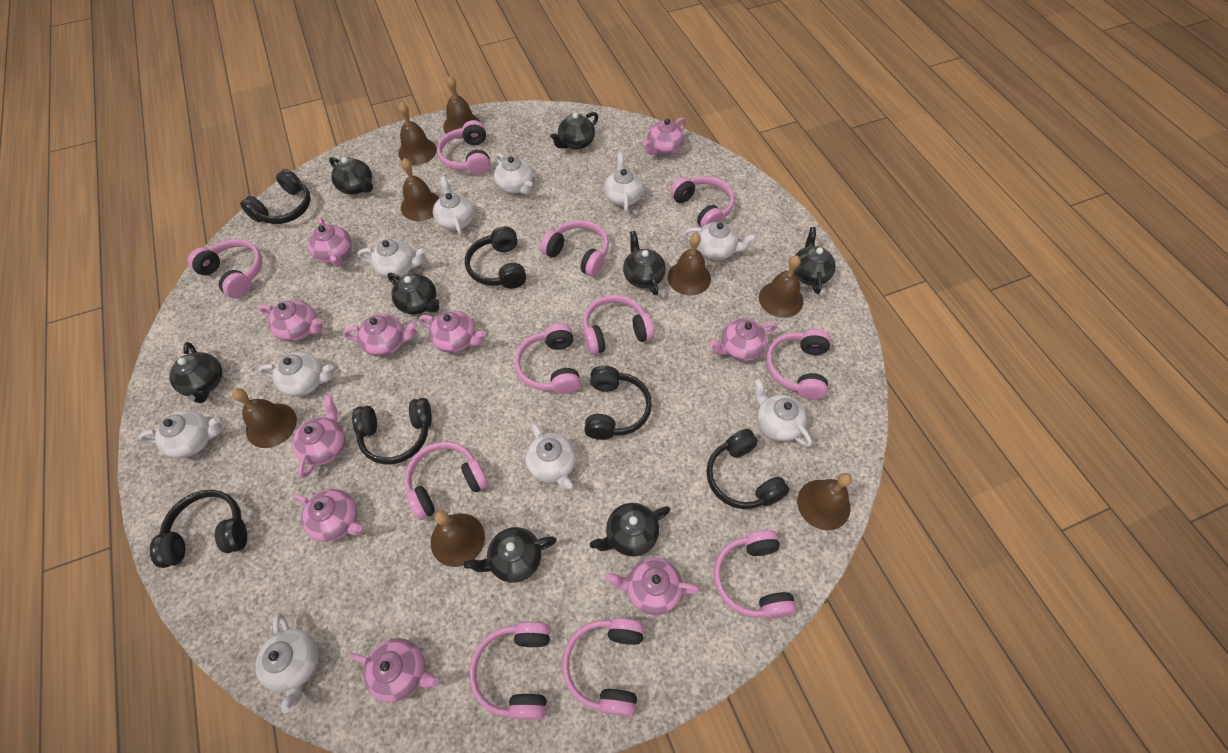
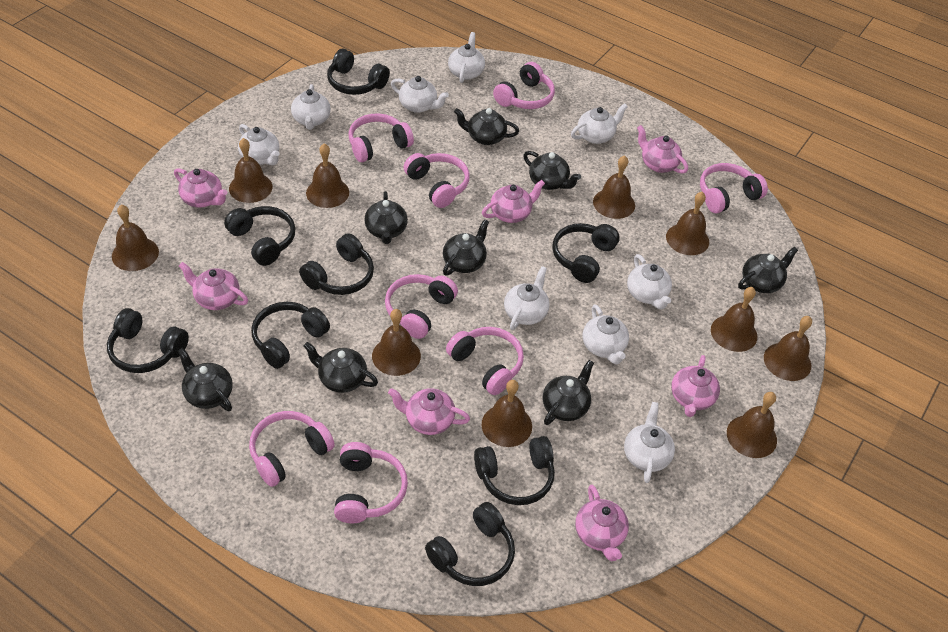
black headphones: 6 -> 8
brown bell: 8 -> 10
pink headphones: 11 -> 8
pink teapot: 10 -> 7
white teapot: 10 -> 9

